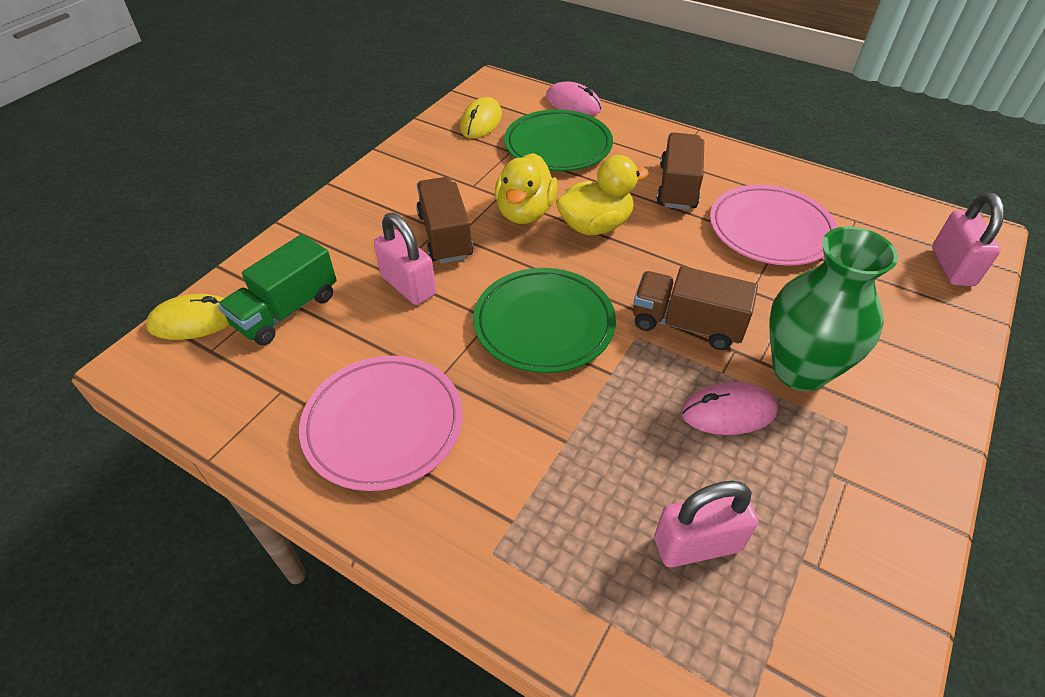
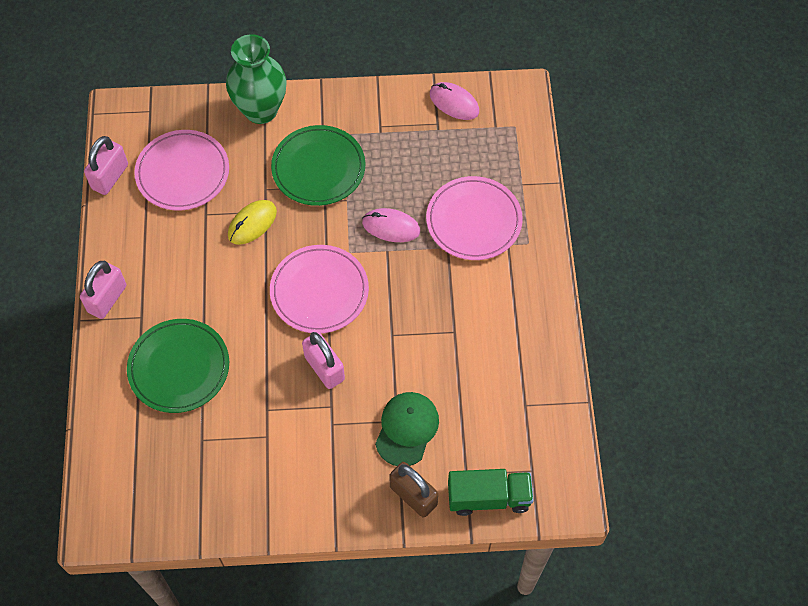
brown padlock: 0 -> 1
brown truck: 3 -> 0
green cap: 0 -> 1
pink plate: 2 -> 3
yellow duck: 2 -> 0
yellow mouse: 2 -> 1

